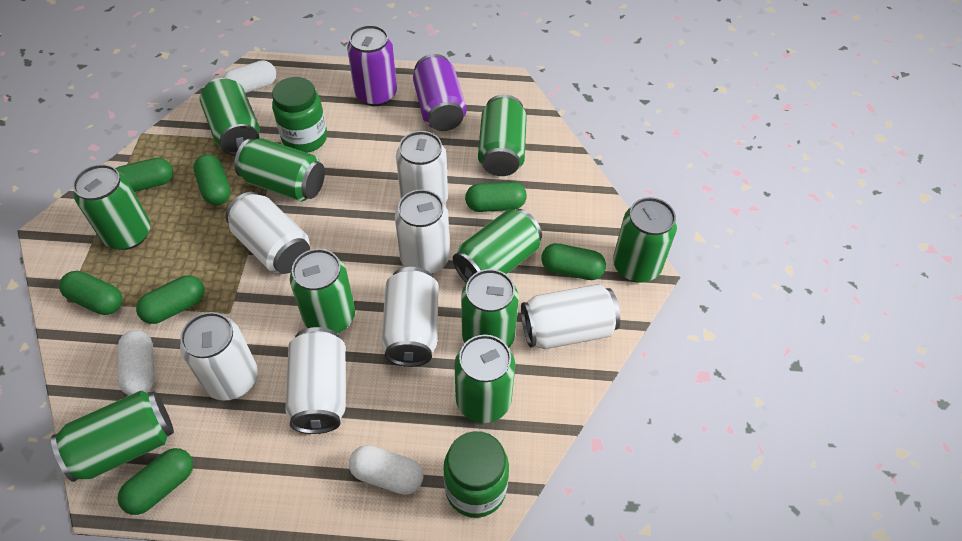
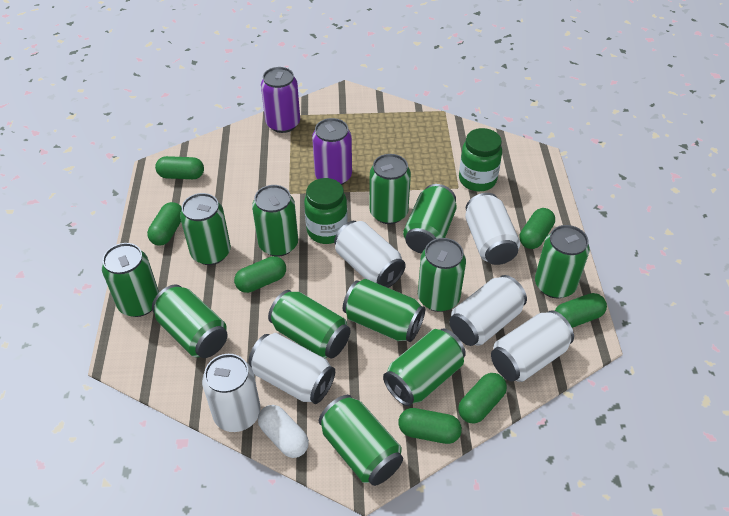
green can: 10 -> 12
white can: 7 -> 6
white capsule: 3 -> 1

